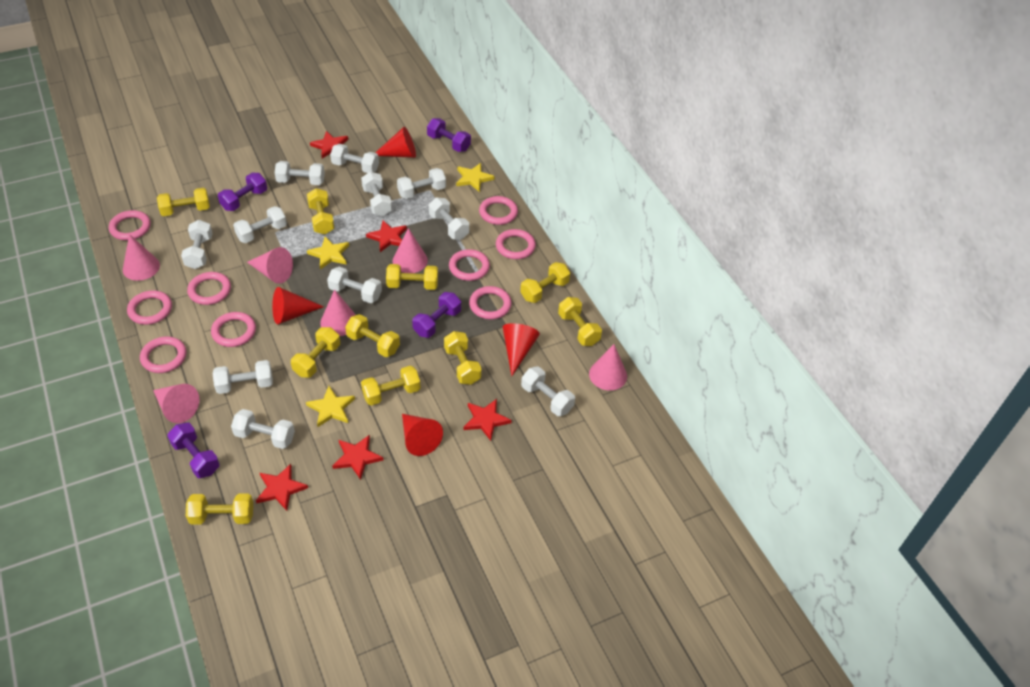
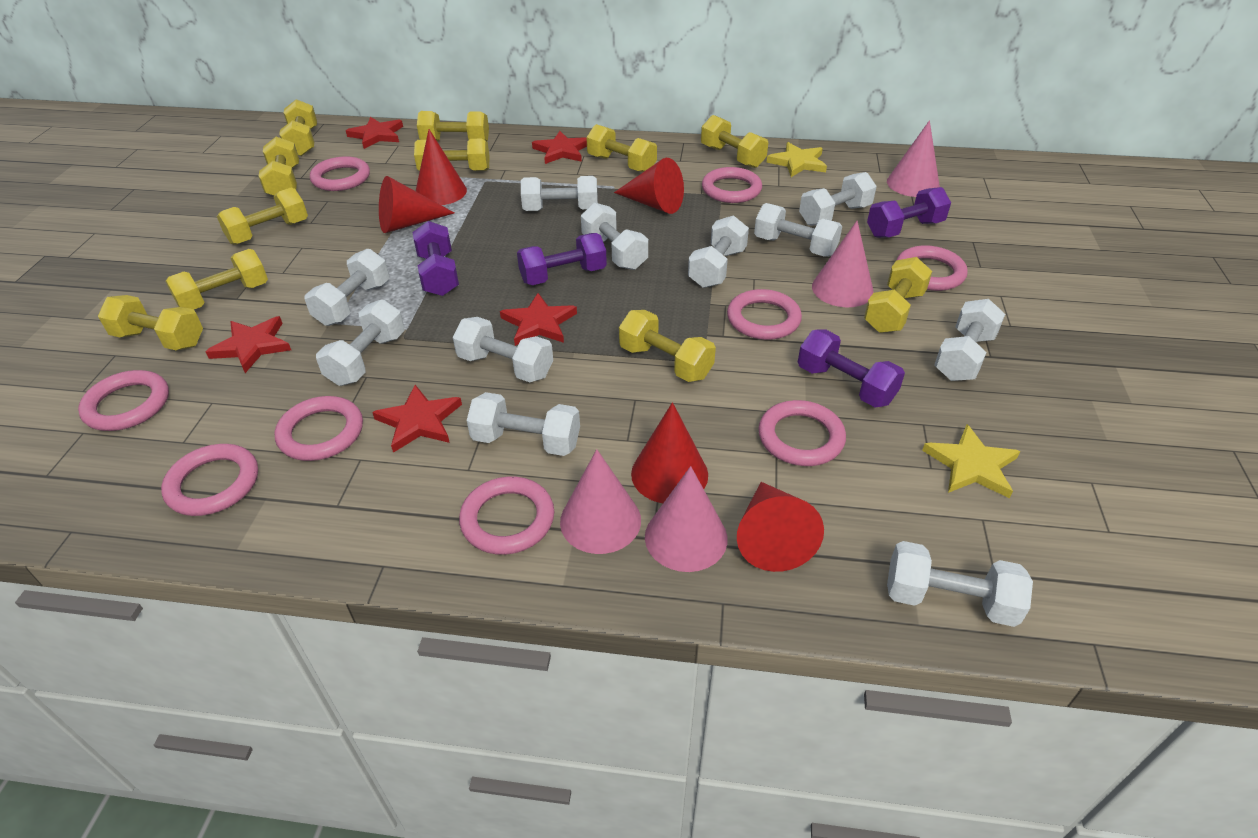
pink cone: 6 -> 4
red cone: 4 -> 5
yellow dumbbell: 10 -> 11
yellow star: 3 -> 2

